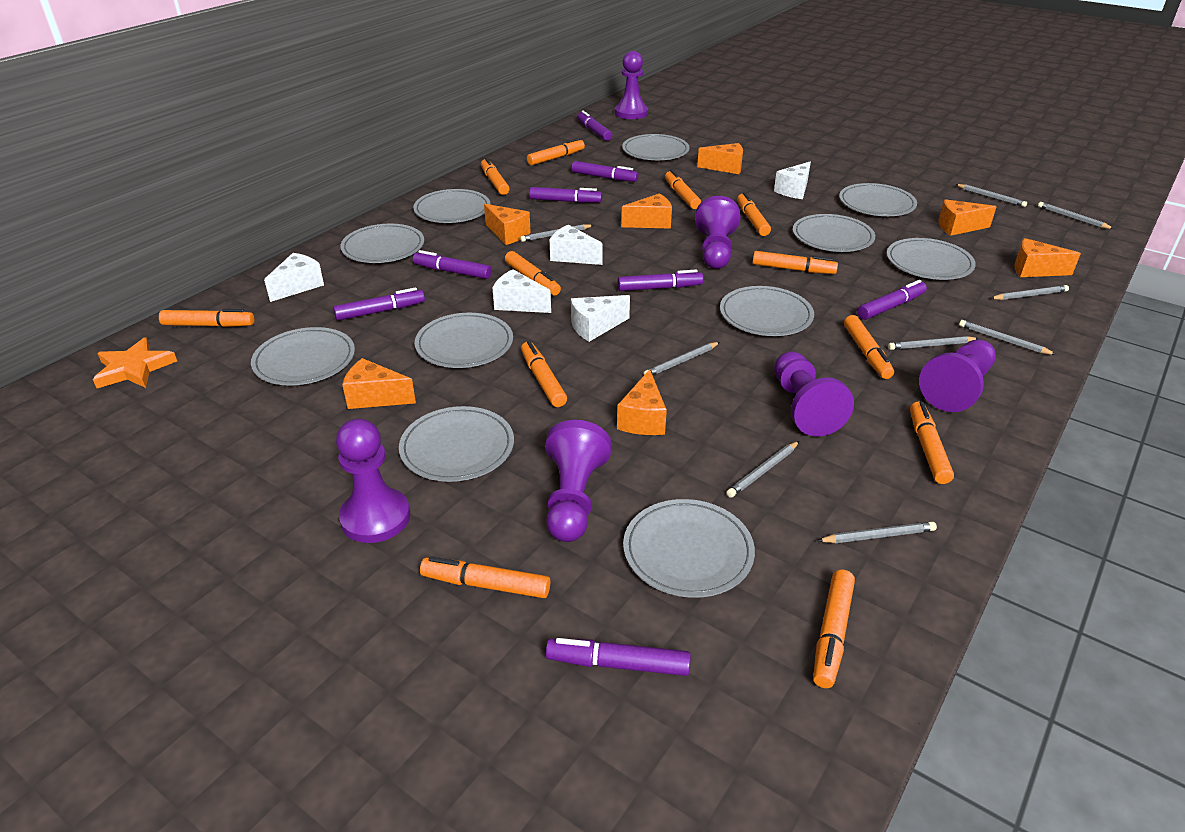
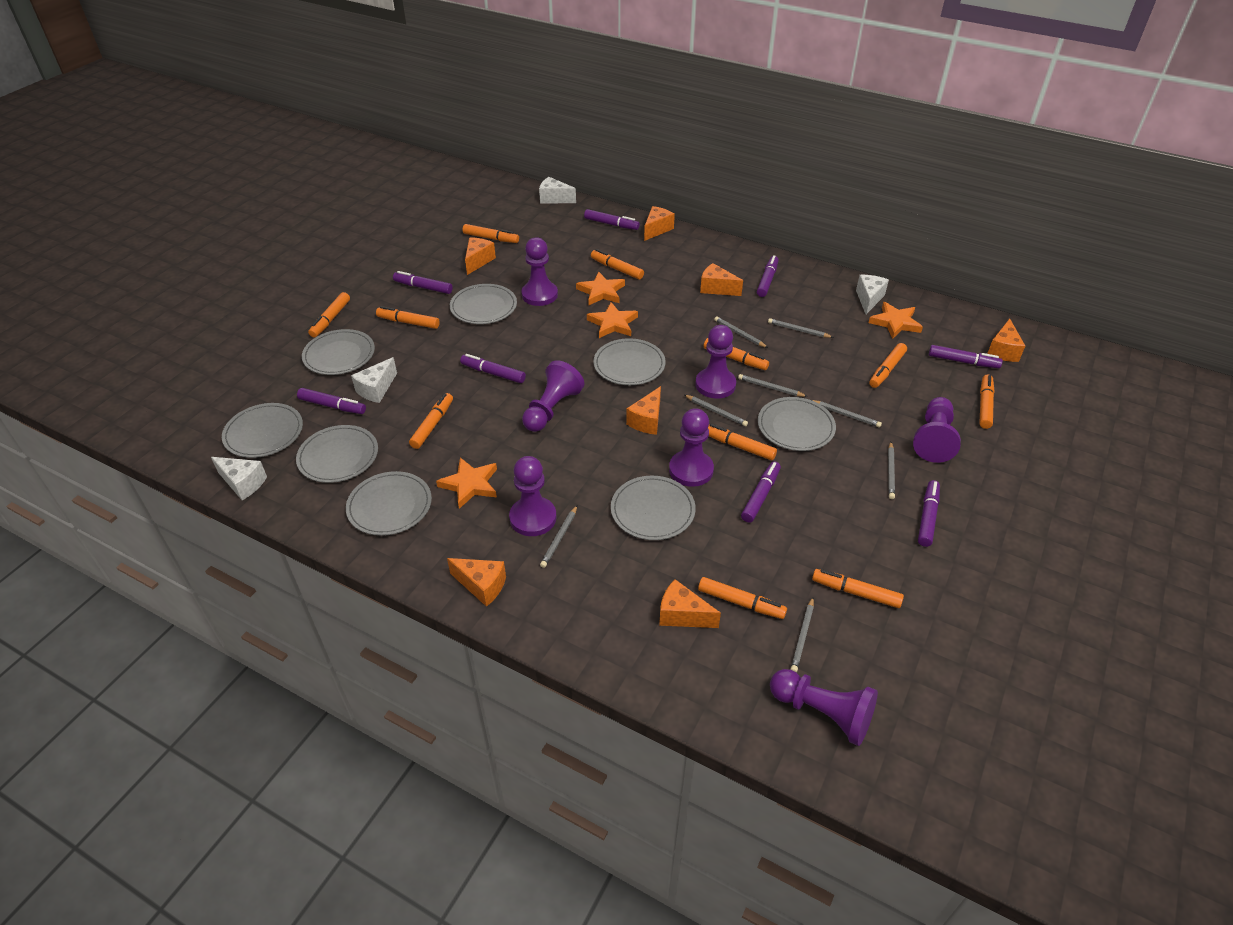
grey pencil: 9 -> 8
grey plate: 11 -> 8
orange marker: 12 -> 11
orange star: 1 -> 4
purple pawn: 6 -> 7
white cheese: 5 -> 4

